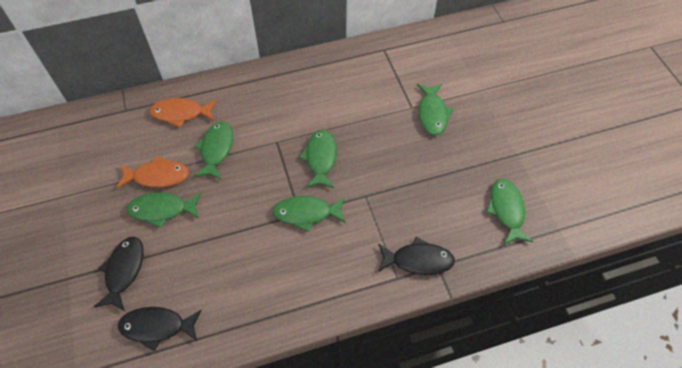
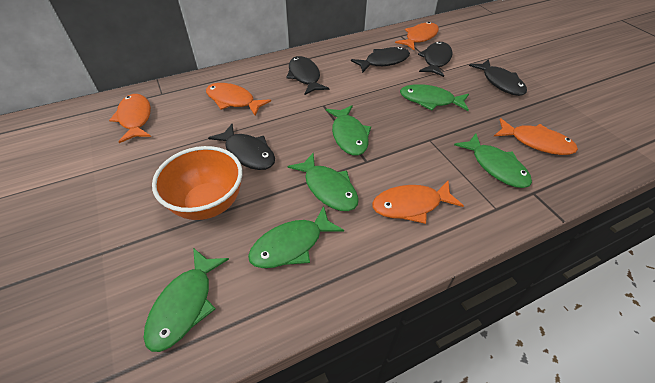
black fish: 3 -> 5
orange bowl: 0 -> 1
orange fish: 2 -> 5

